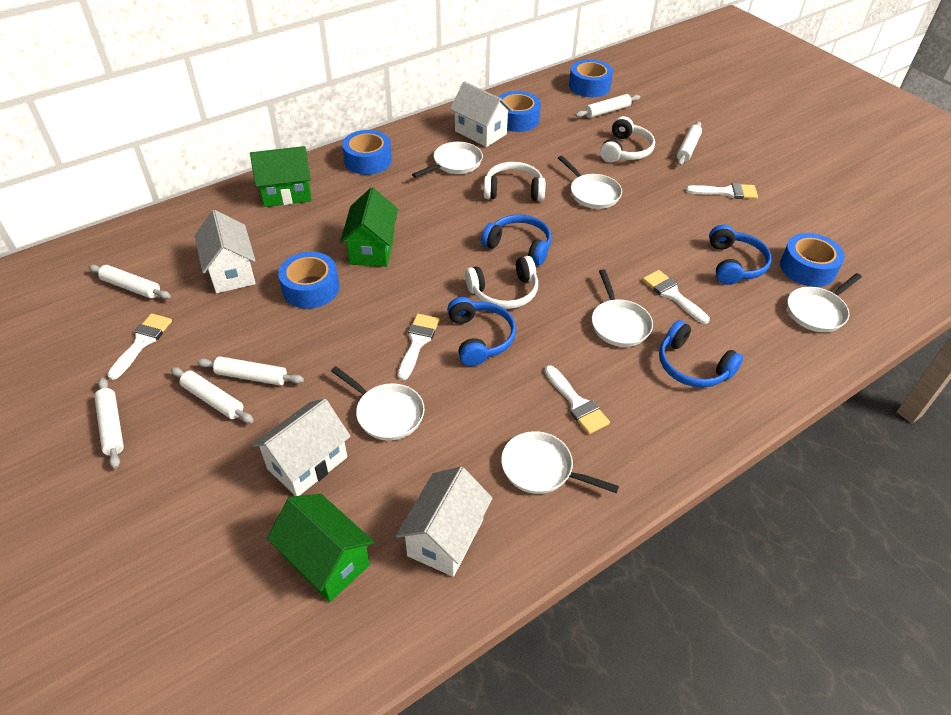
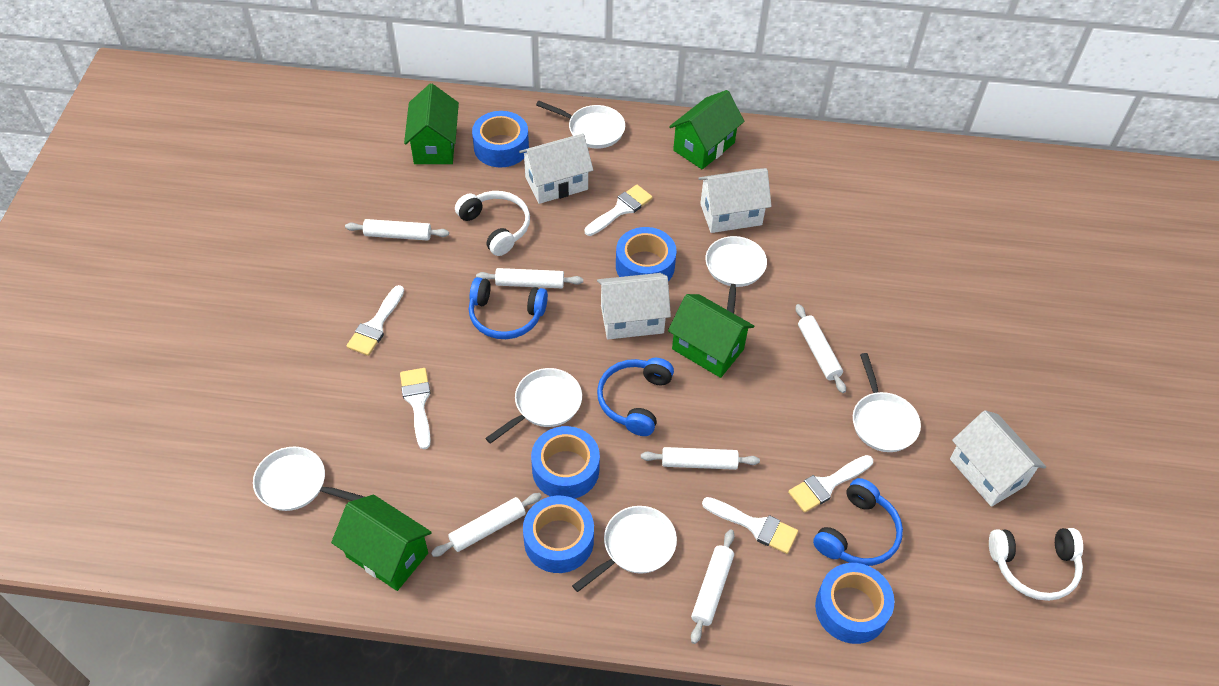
blue headphones: 4 -> 3
green house: 3 -> 4
white headphones: 3 -> 2

